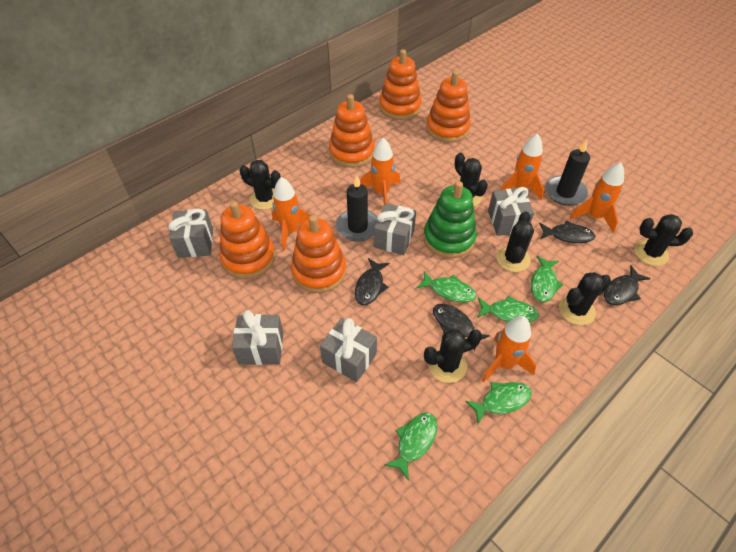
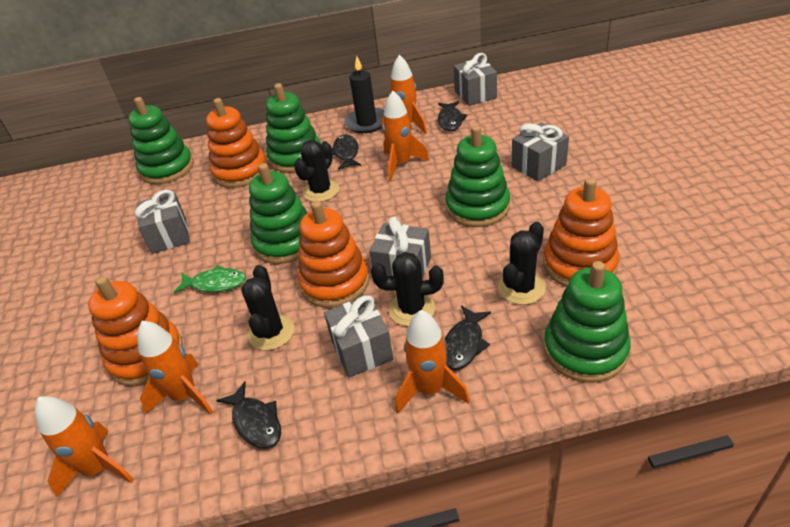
black cactus: 6 -> 4
black candle: 2 -> 1
green fish: 5 -> 1
green stacking toy: 1 -> 5
orange stacking toy: 5 -> 4

